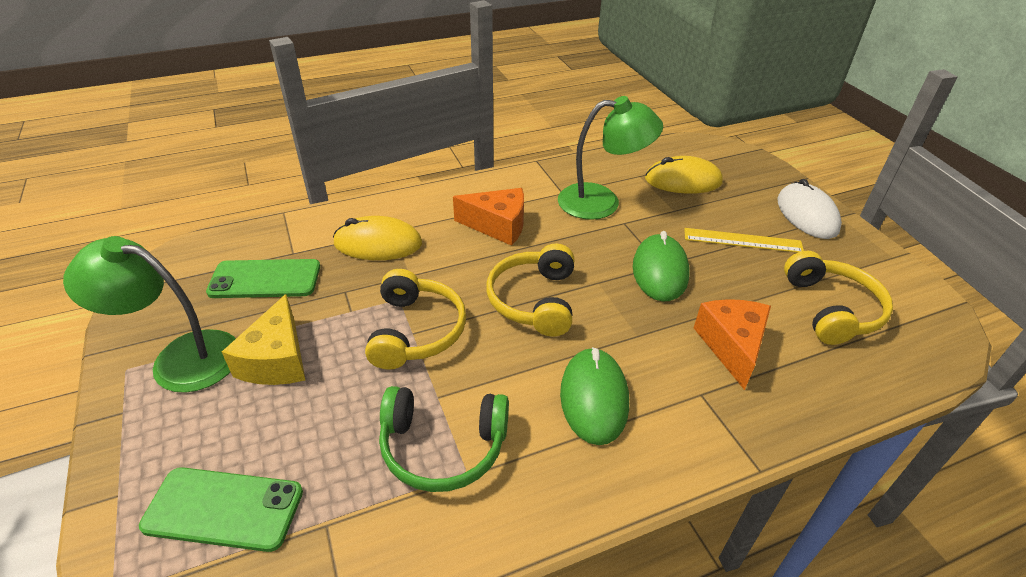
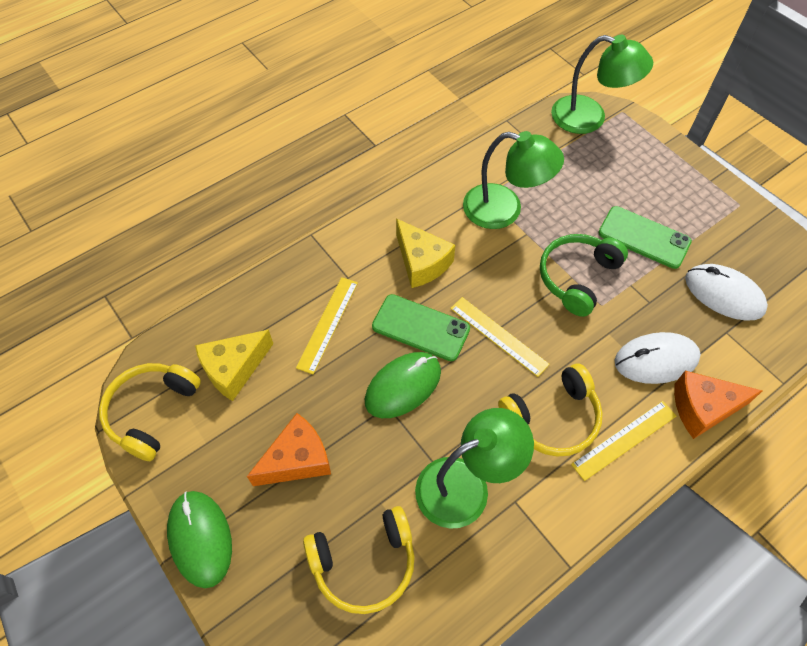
green lamp: 2 -> 3
white mouse: 1 -> 2
yellow cheese: 1 -> 2
yellow mouse: 2 -> 0
yellow ruler: 1 -> 3

